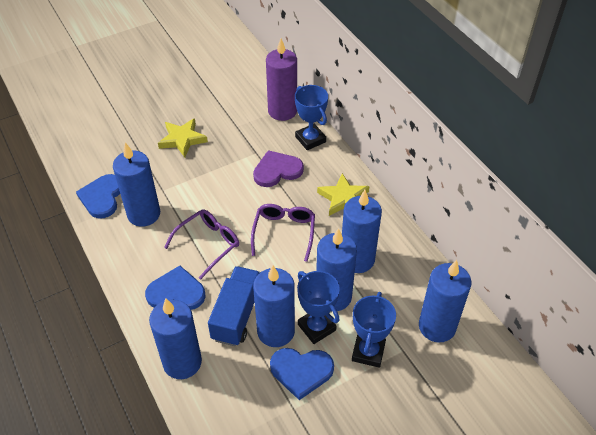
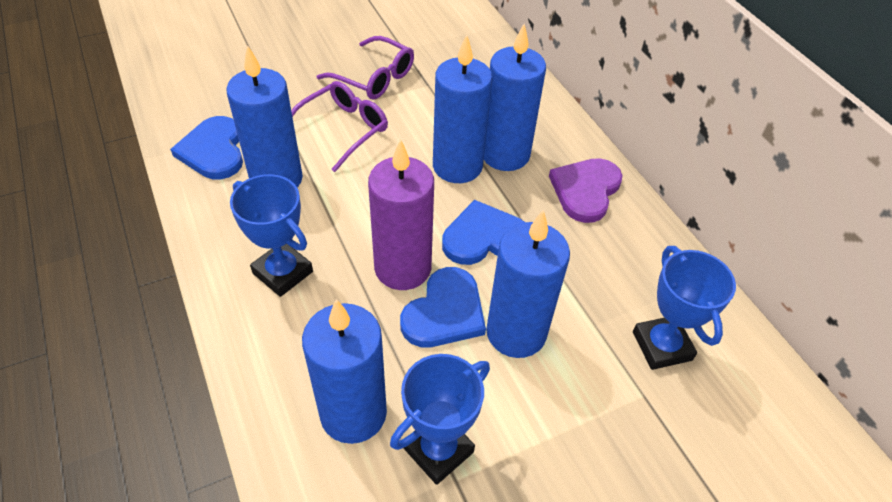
blue candle: 6 -> 5
blue truck: 1 -> 0
yellow star: 2 -> 0

